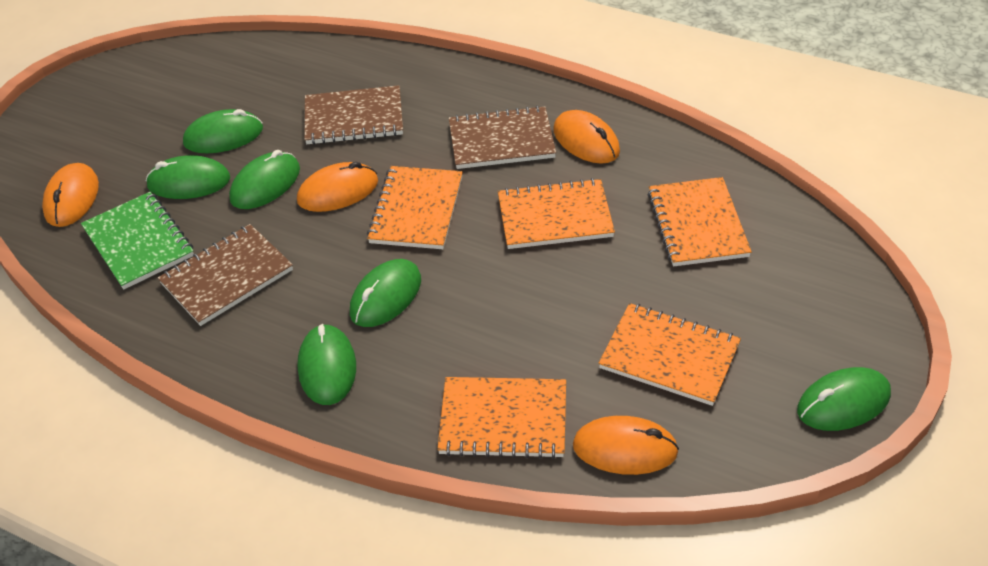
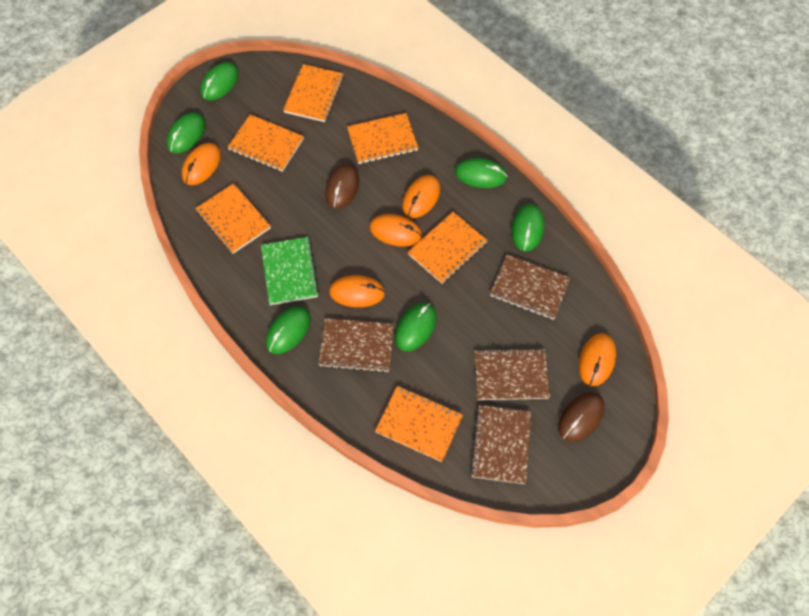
brown mouse: 0 -> 2
brown notebook: 3 -> 4
orange mouse: 4 -> 5
orange notebook: 5 -> 6

